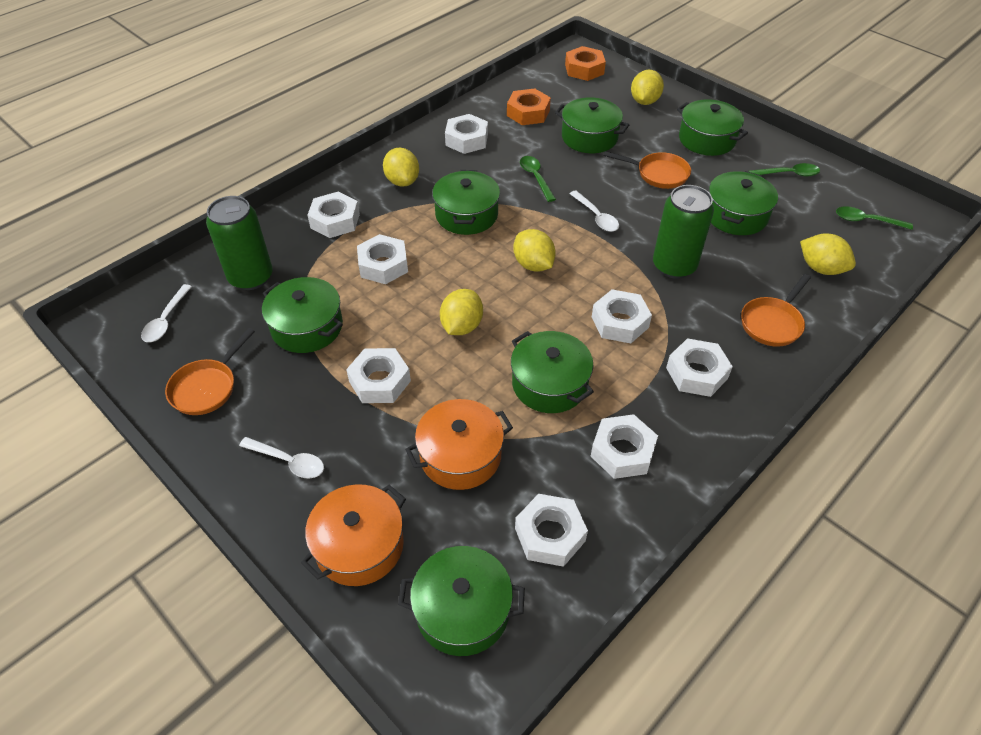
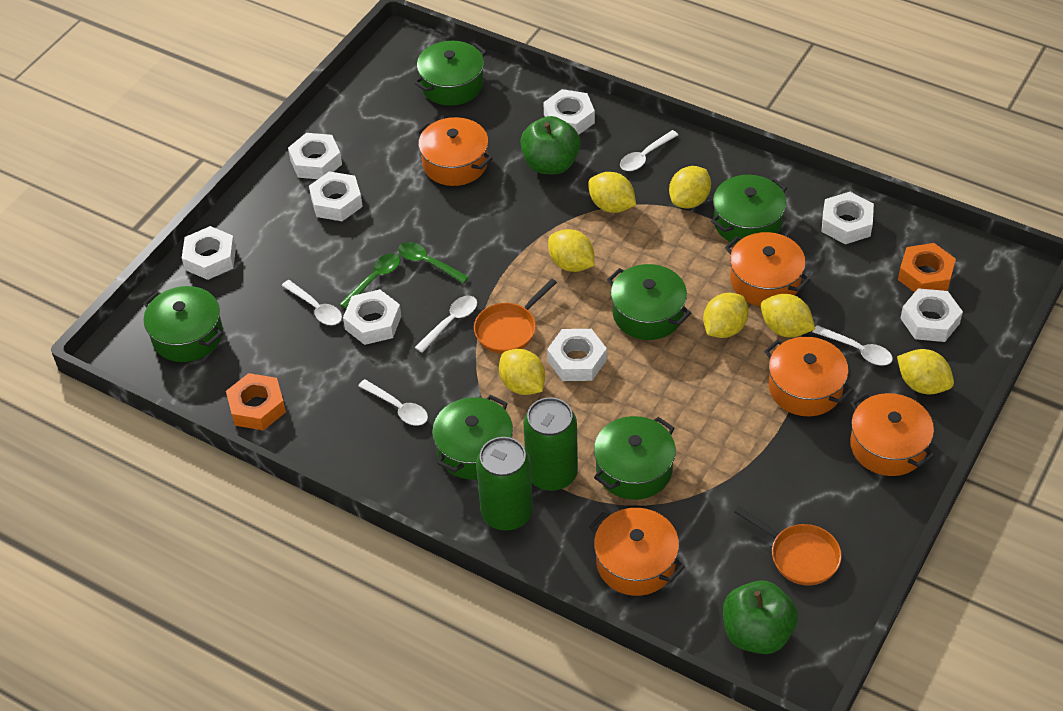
green apple: 0 -> 2
green pot: 7 -> 6
green spoon: 3 -> 2
orange pan: 3 -> 2
orange pot: 2 -> 5
white spoon: 3 -> 5
yellow lemon: 5 -> 7

